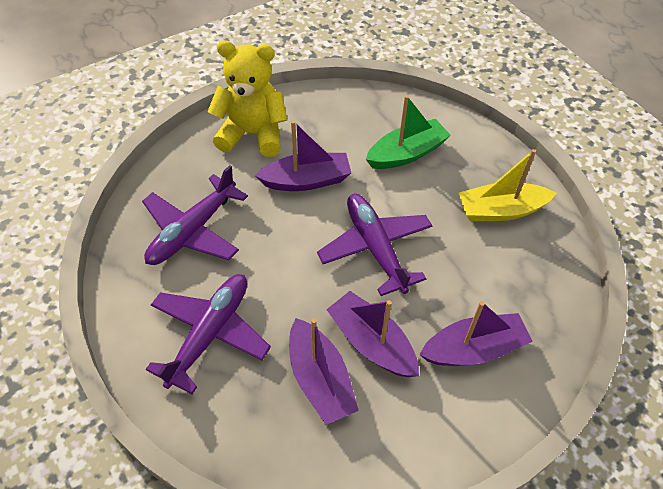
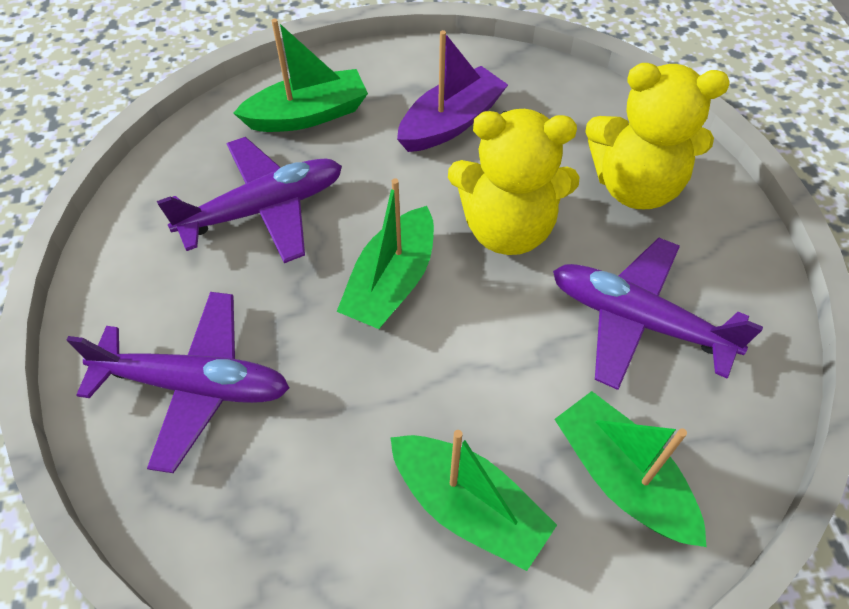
green boat: 1 -> 4
purple boat: 4 -> 1
yellow boat: 1 -> 0
yellow teddy bear: 1 -> 2

